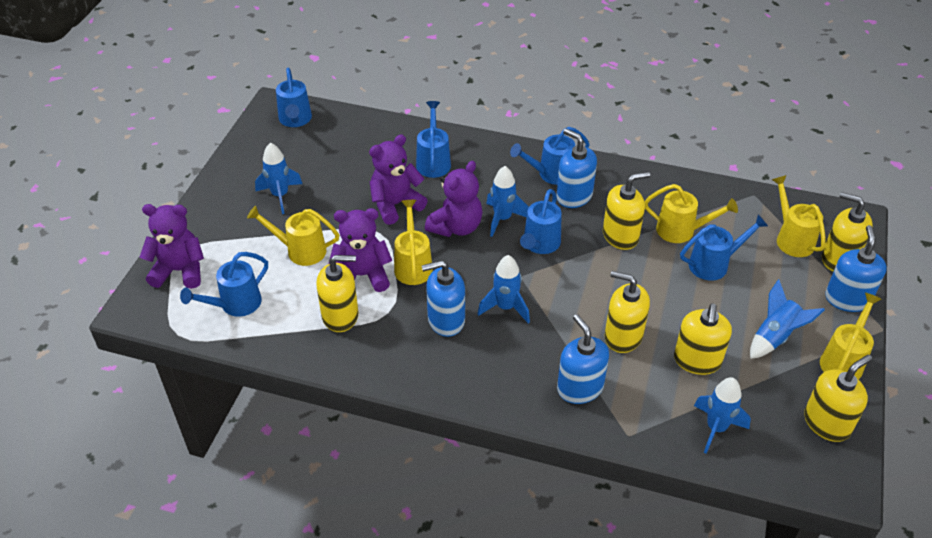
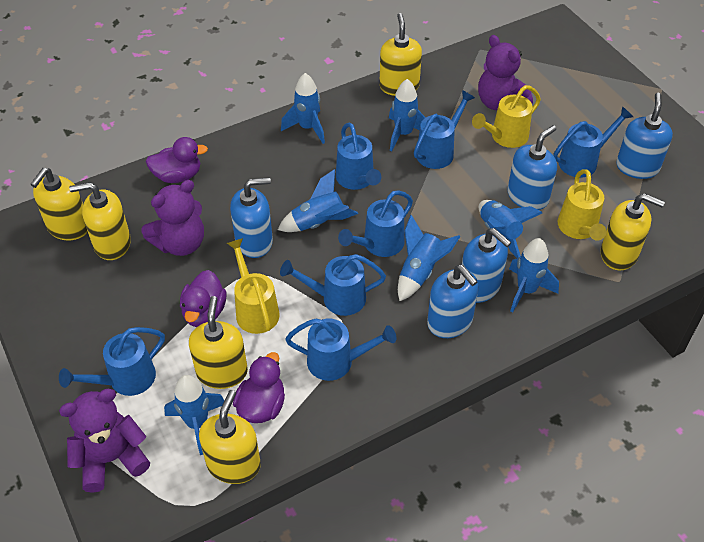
blue rocket: 5 -> 7
blue soap dispenser: 4 -> 5
blue watering can: 6 -> 7
purple duck: 0 -> 3
purple teddy bear: 4 -> 3
yellow watering can: 5 -> 3

